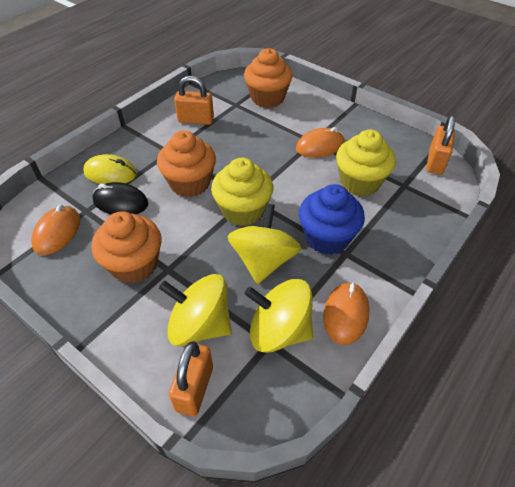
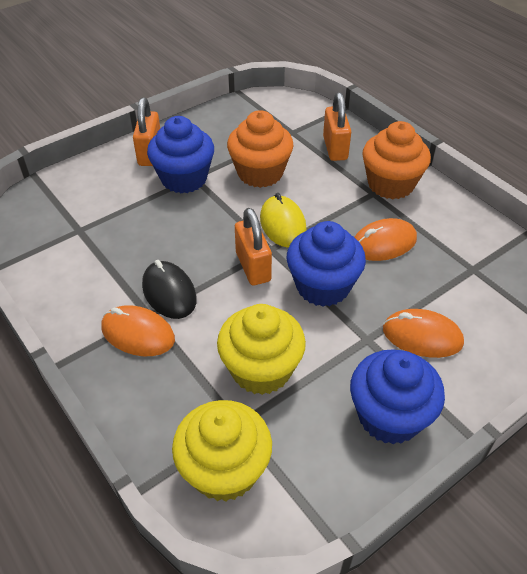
blue cupcake: 1 -> 3
orange cupcake: 3 -> 2
yellow spinning top: 3 -> 0

